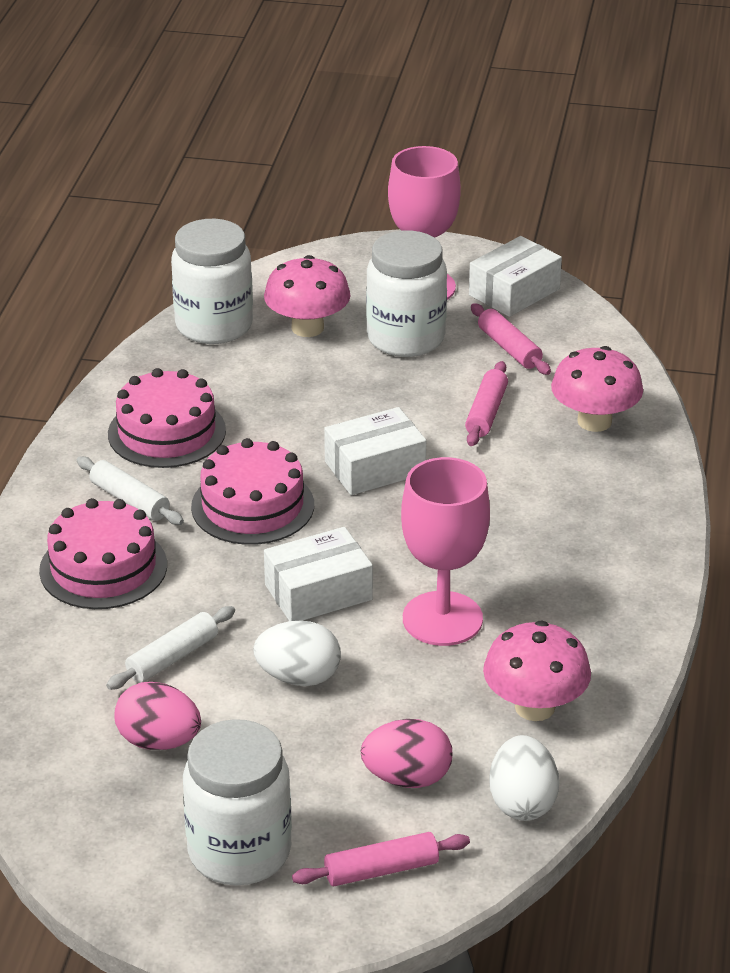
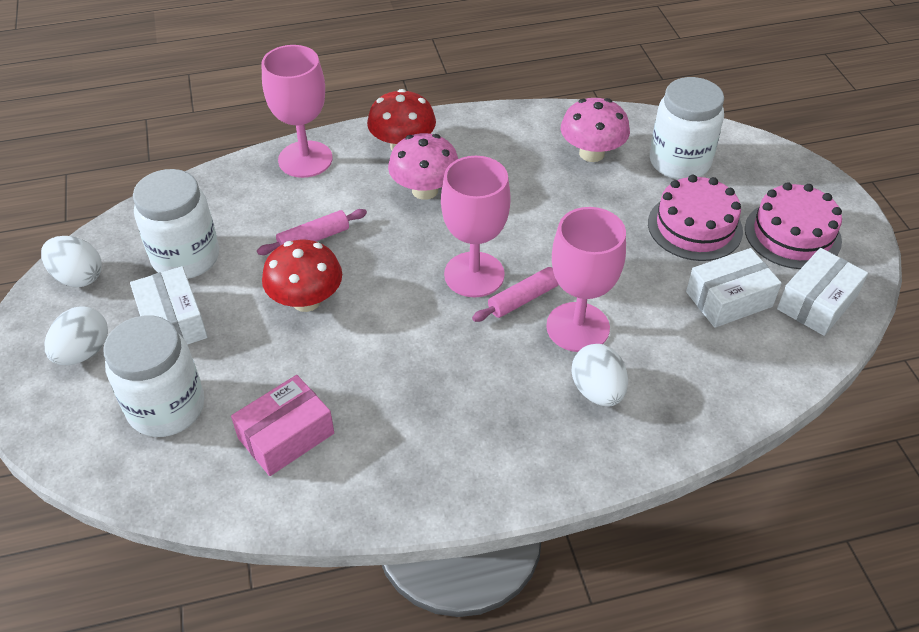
pink box: 0 -> 1
pink cake: 3 -> 2
pink egg: 2 -> 0
pink goblet: 2 -> 3
pink mushroom: 3 -> 2
pink rolling pin: 3 -> 2
red mushroom: 0 -> 2
white egg: 2 -> 3
white rolling pin: 2 -> 0

